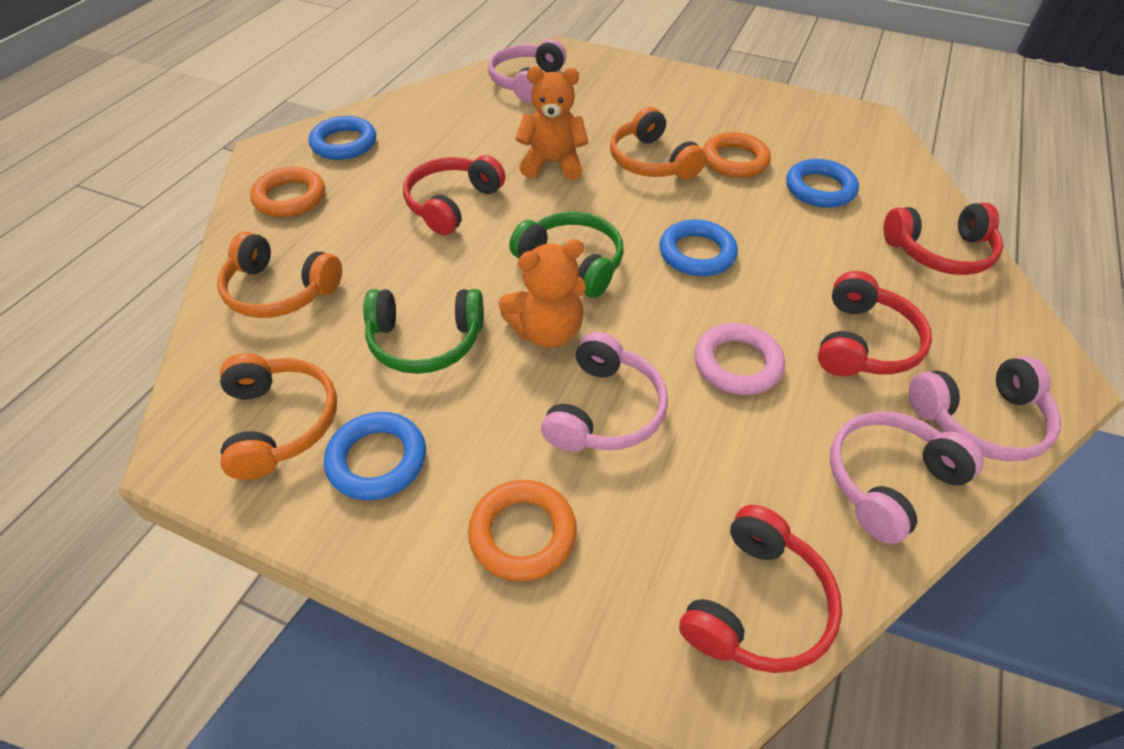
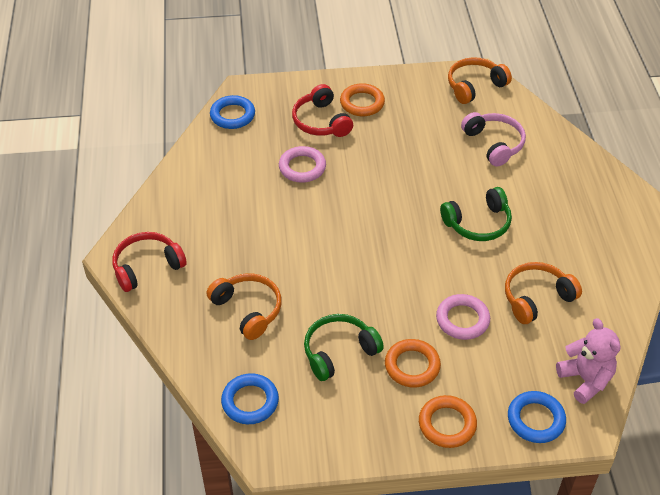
blue ring: 4 -> 3
orange teddy bear: 2 -> 0
pink headphones: 4 -> 1
pink ring: 1 -> 2
pink teddy bear: 0 -> 1
red headphones: 4 -> 2

